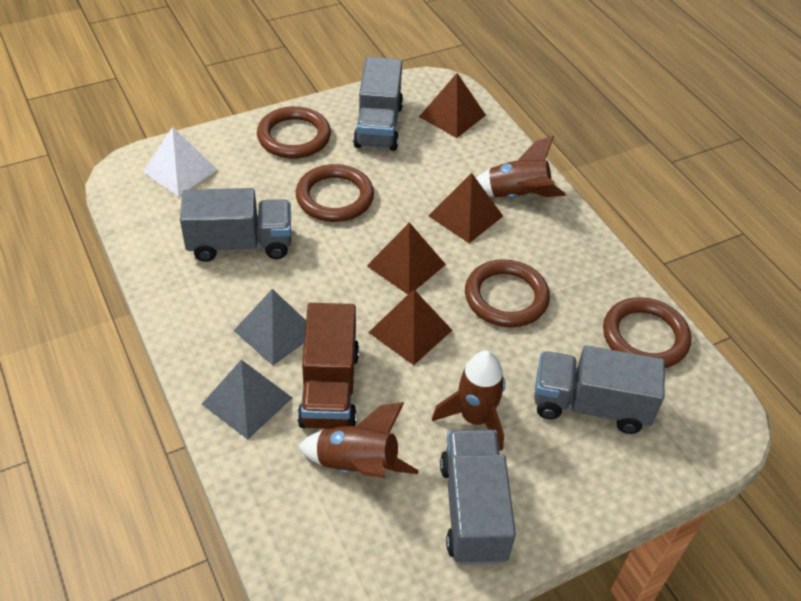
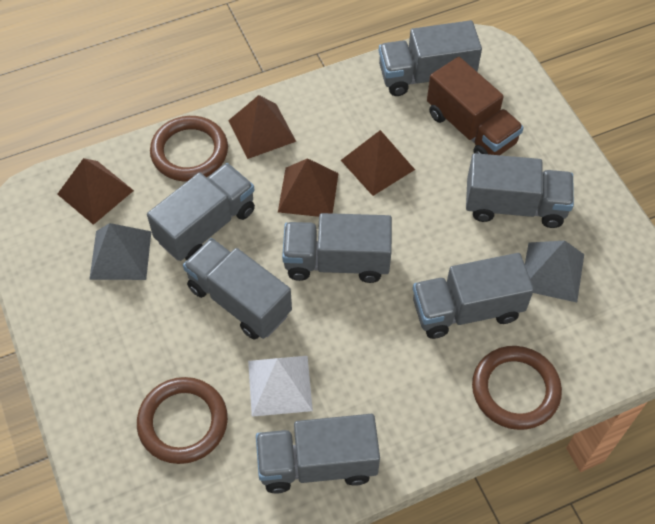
brown ring: 4 -> 3
brown rocket: 3 -> 0
grey truck: 4 -> 7

